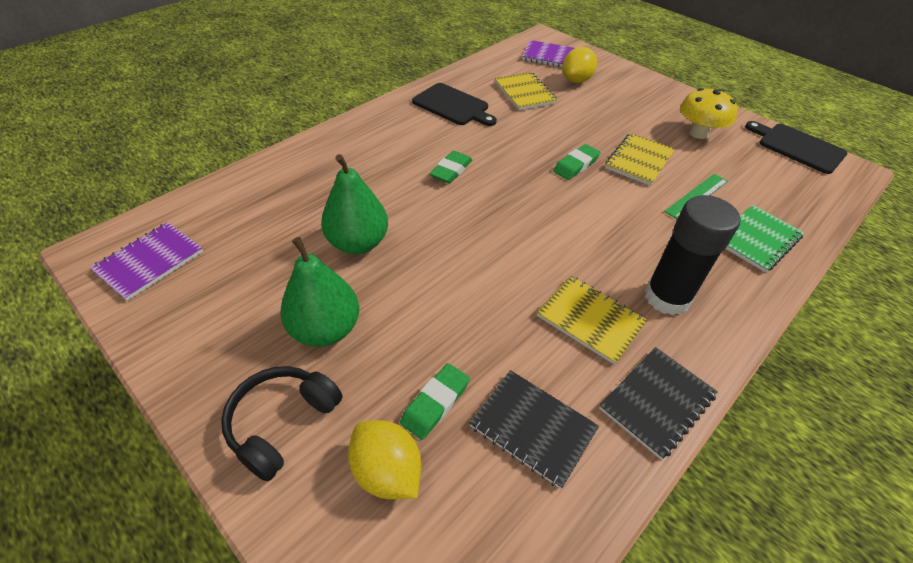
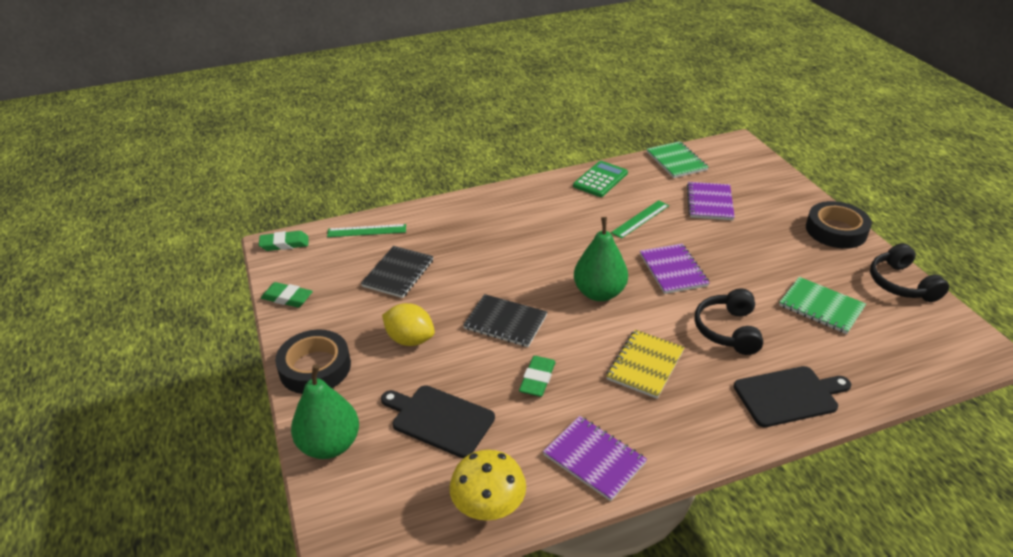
black glue stick: 1 -> 0
black headphones: 1 -> 2
black tape: 0 -> 2
green calculator: 0 -> 1
green notebook: 1 -> 2
green ruler: 1 -> 2
purple notebook: 2 -> 3
yellow lemon: 2 -> 1
yellow notebook: 3 -> 1

